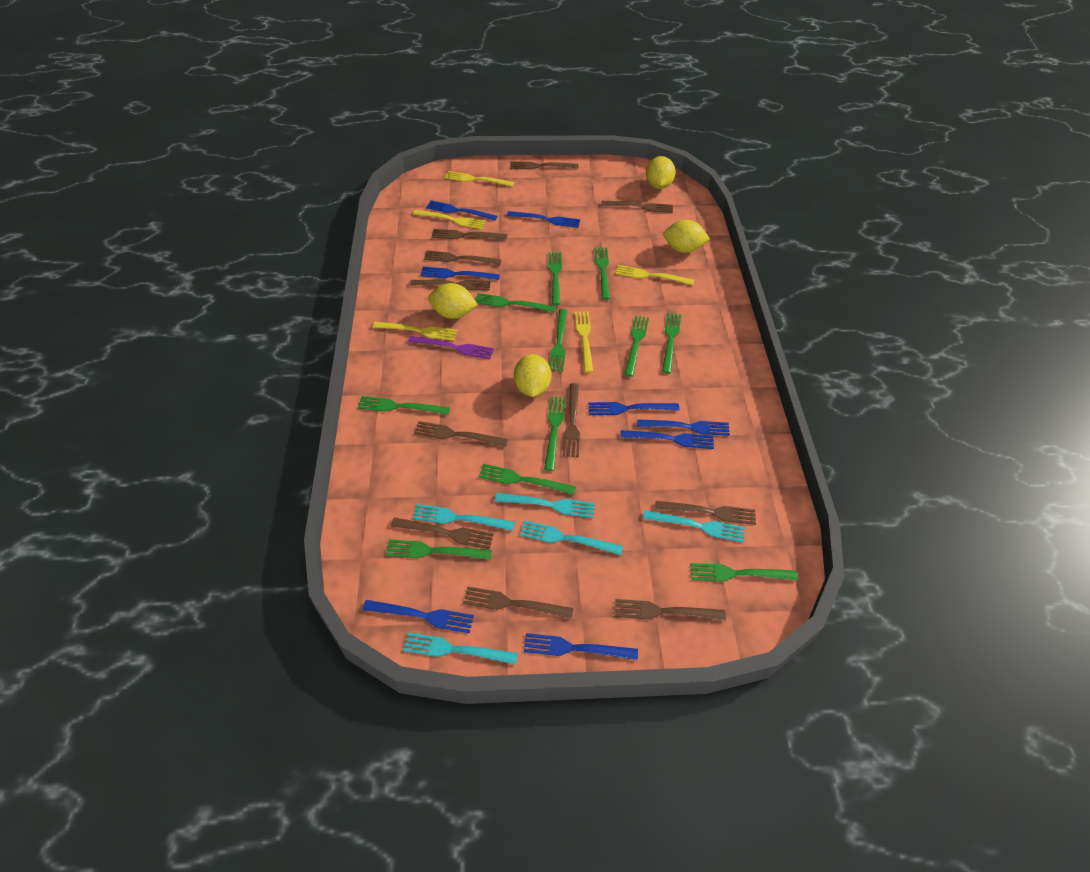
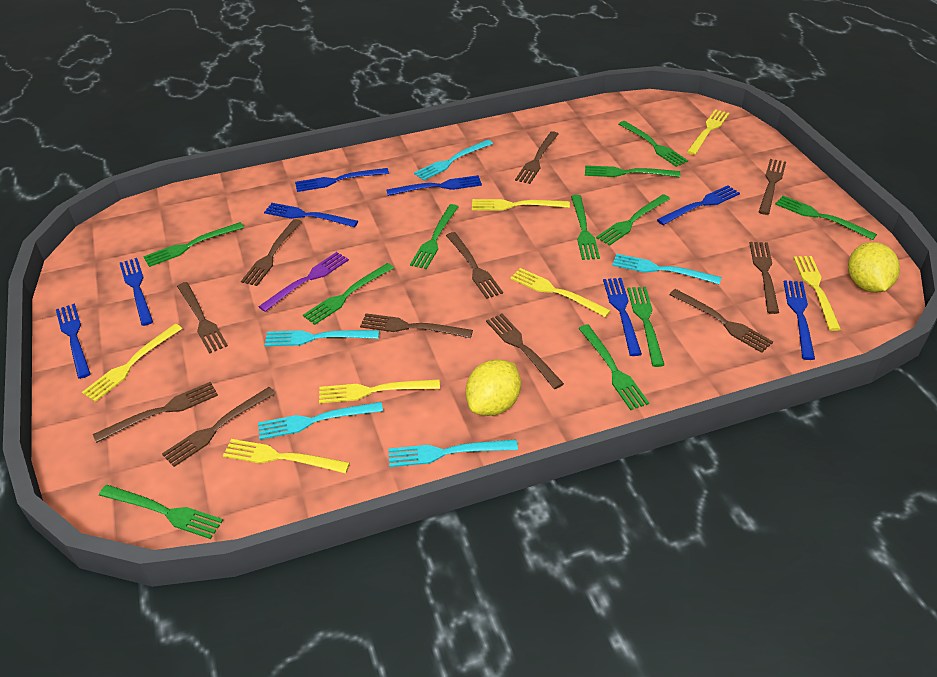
yellow fork: 5 -> 7
yellow lemon: 4 -> 2

